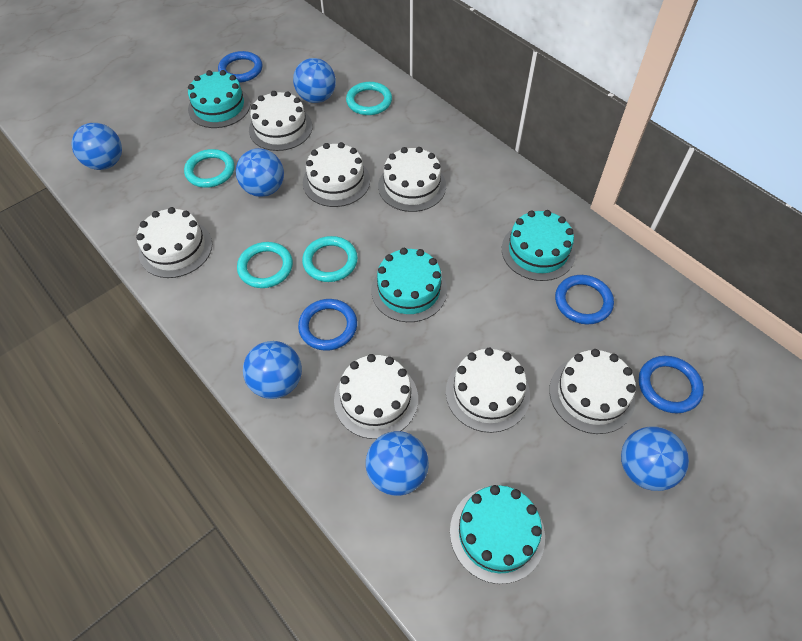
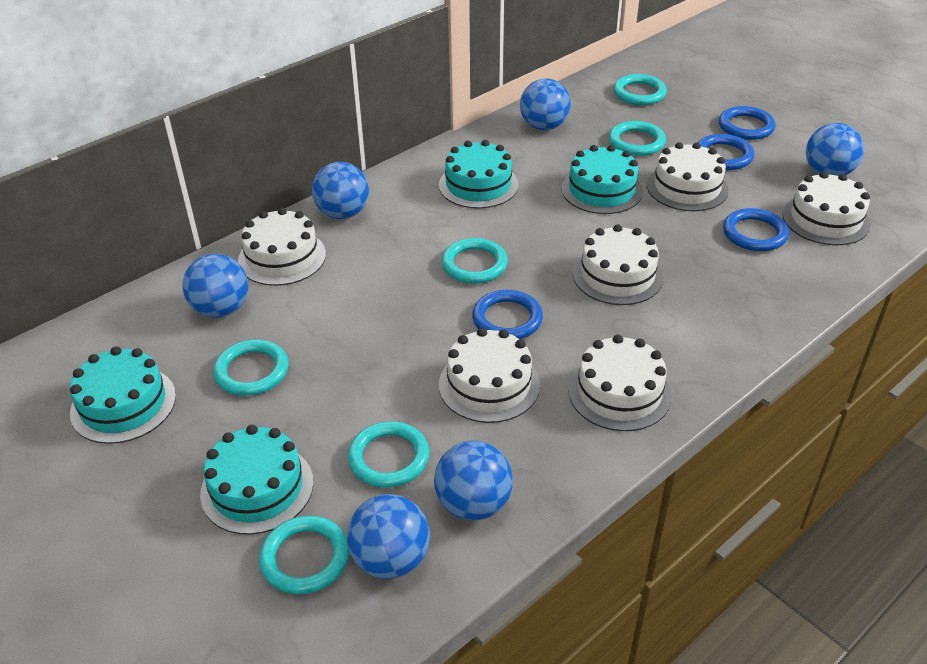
turquoise ring: 4 -> 6
white cake: 7 -> 6

